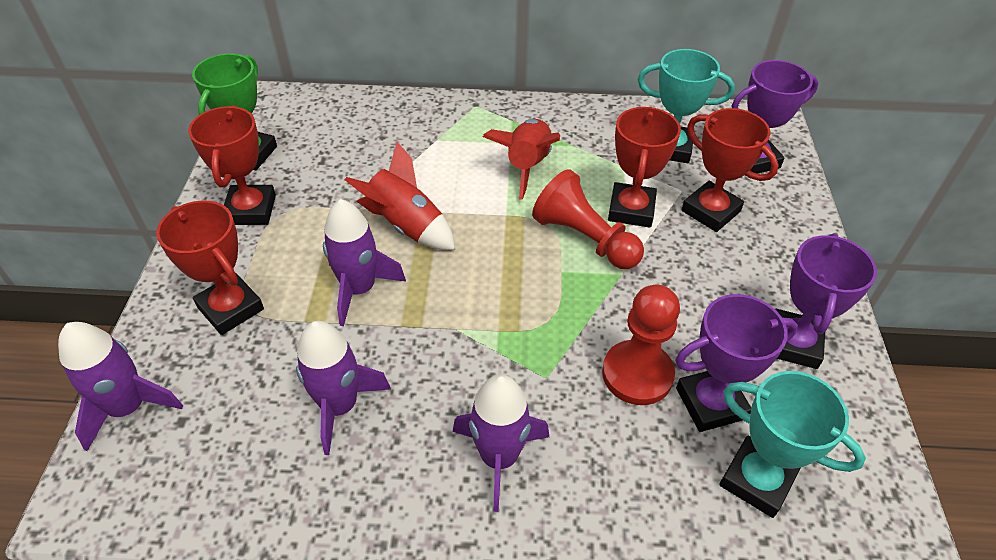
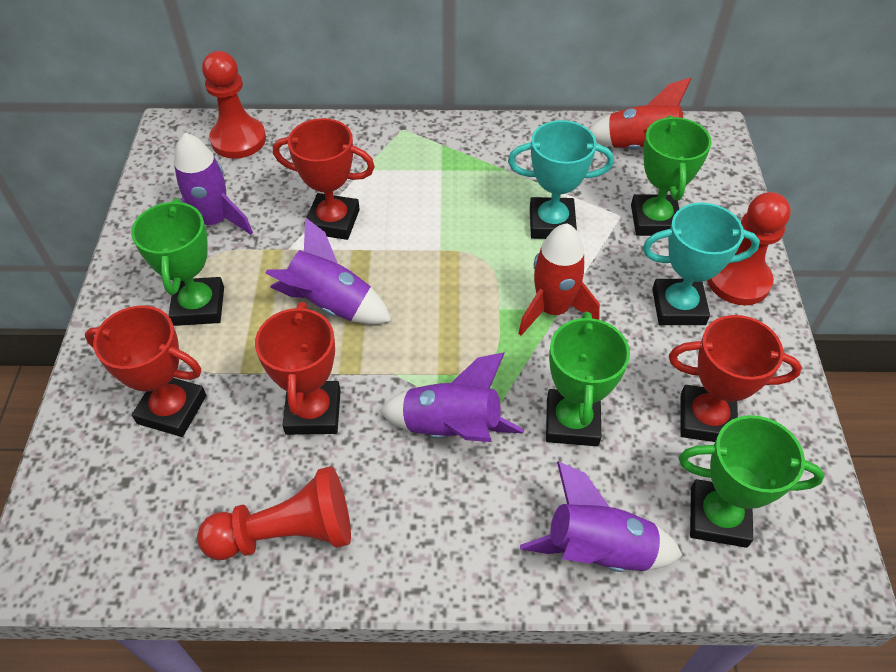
green trophy: 1 -> 4
purple trophy: 3 -> 0
red pawn: 2 -> 3

